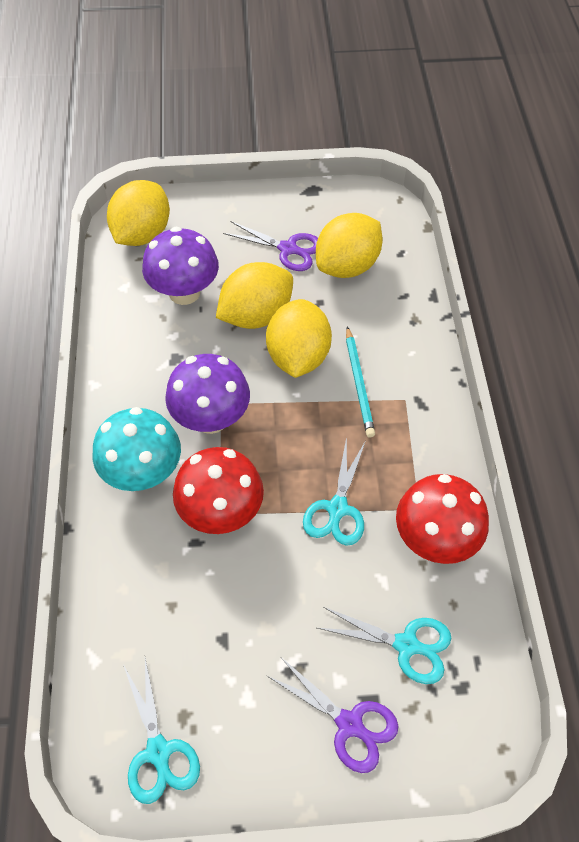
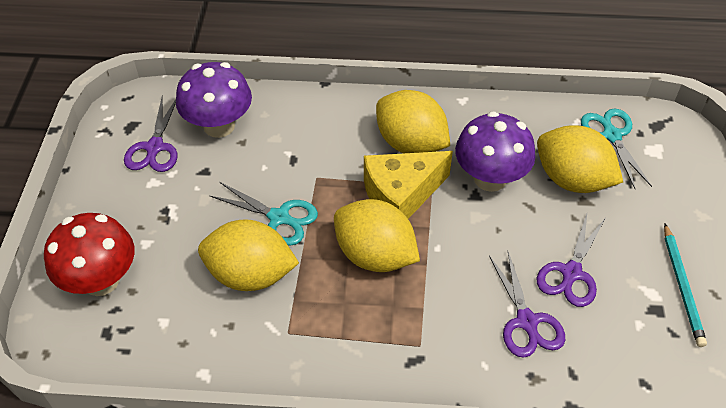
purple scissors: 2 -> 3
red mushroom: 2 -> 1
turquoise mushroom: 1 -> 0
turquoise scissors: 3 -> 2
yellow cheese: 0 -> 1

